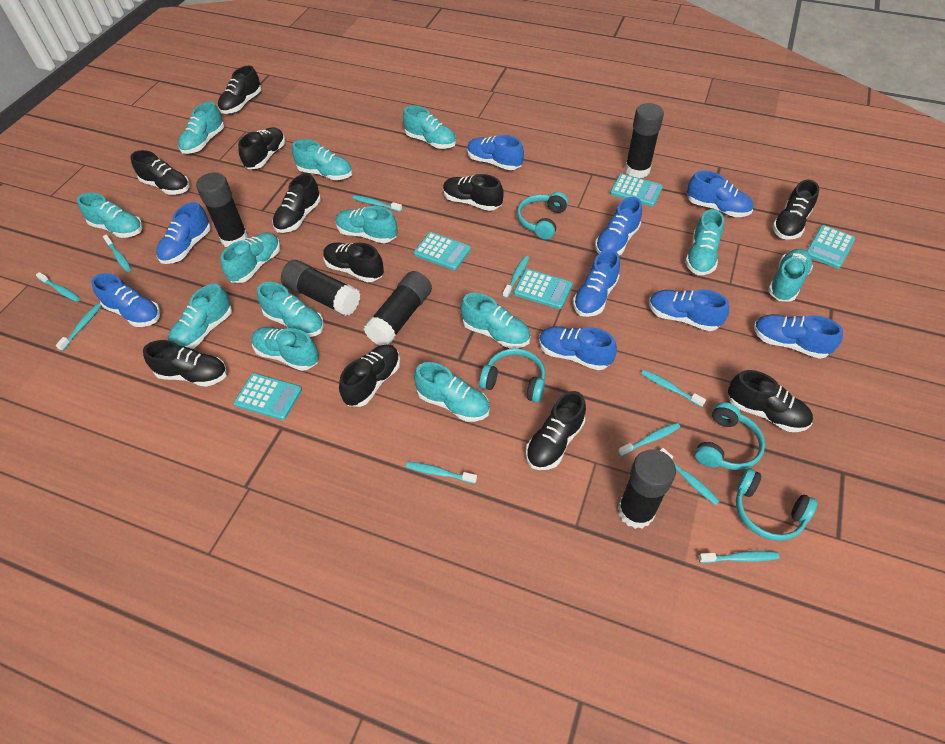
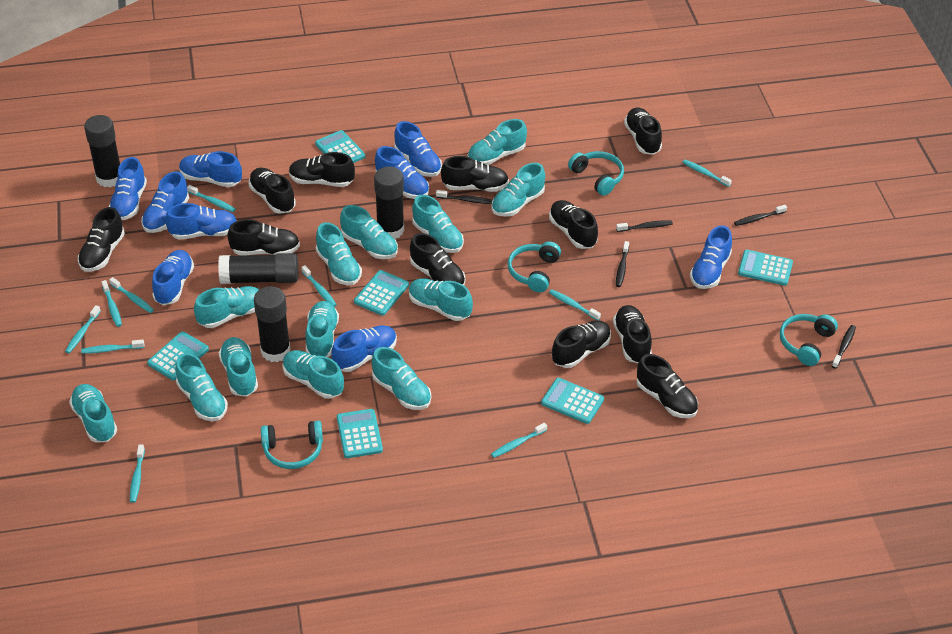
black glue stick: 5 -> 4
black toothbrush: 0 -> 5
turquoise calculator: 5 -> 6

